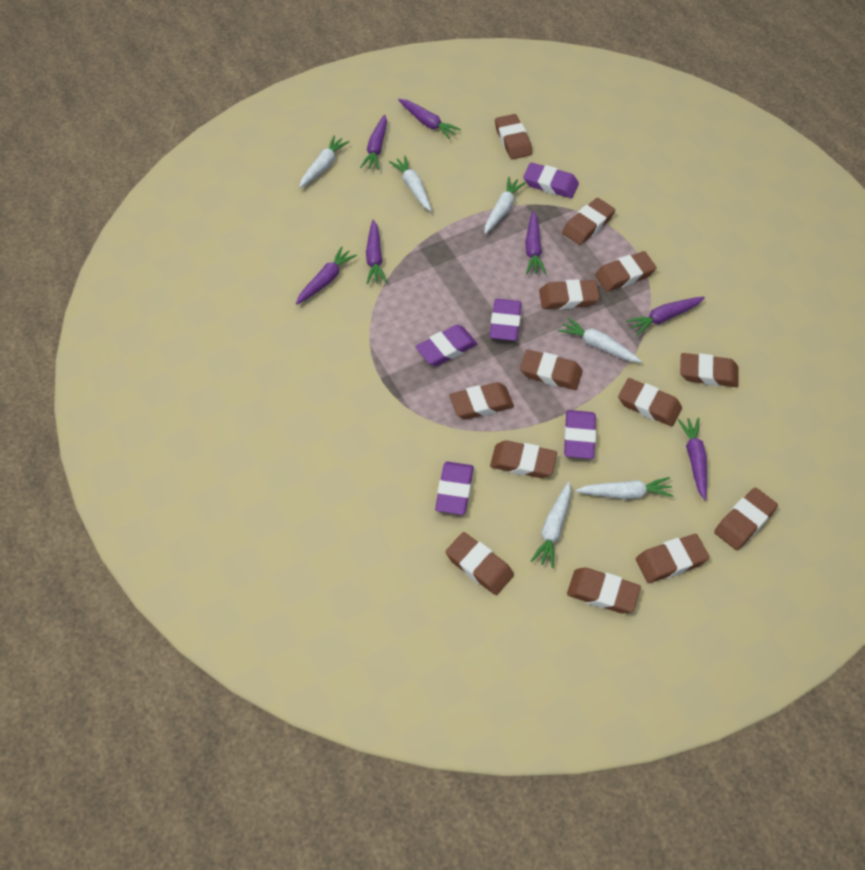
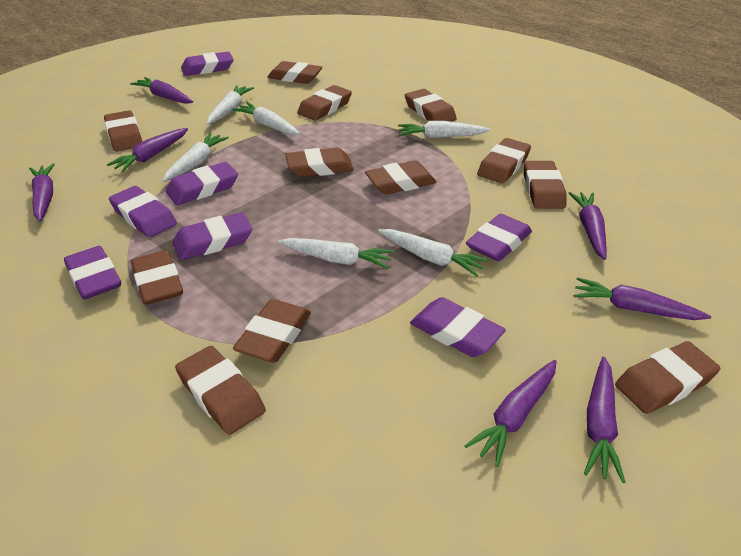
brown eraser: 13 -> 12
purple eraser: 5 -> 7

